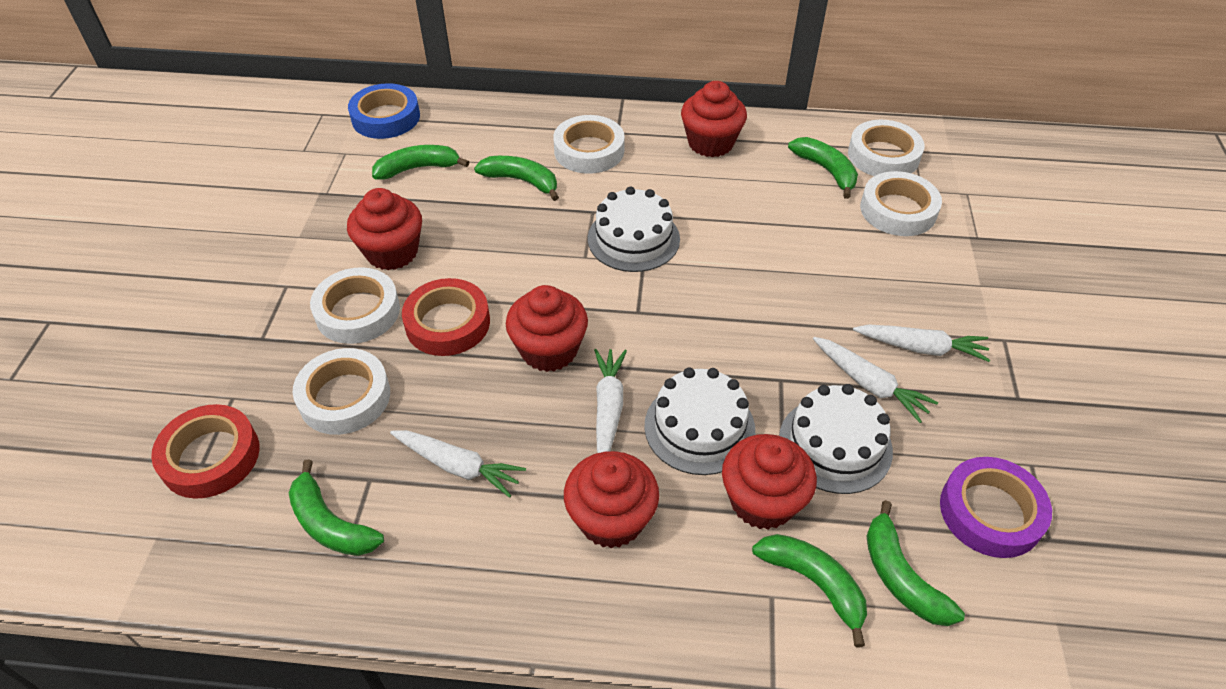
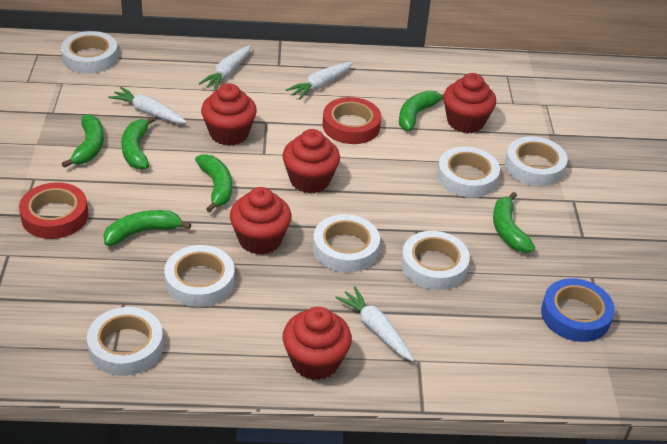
purple tape: 1 -> 0
white cake: 3 -> 0
white tape: 5 -> 7

